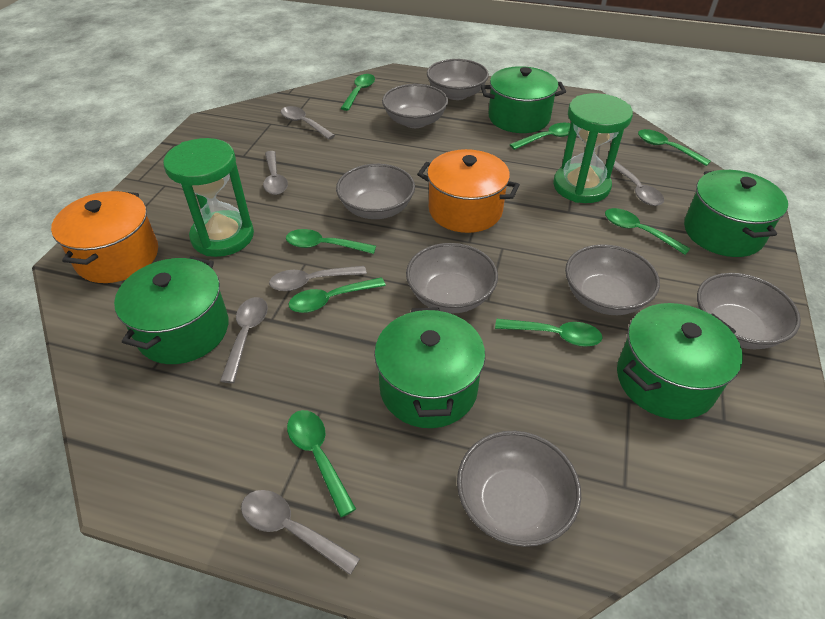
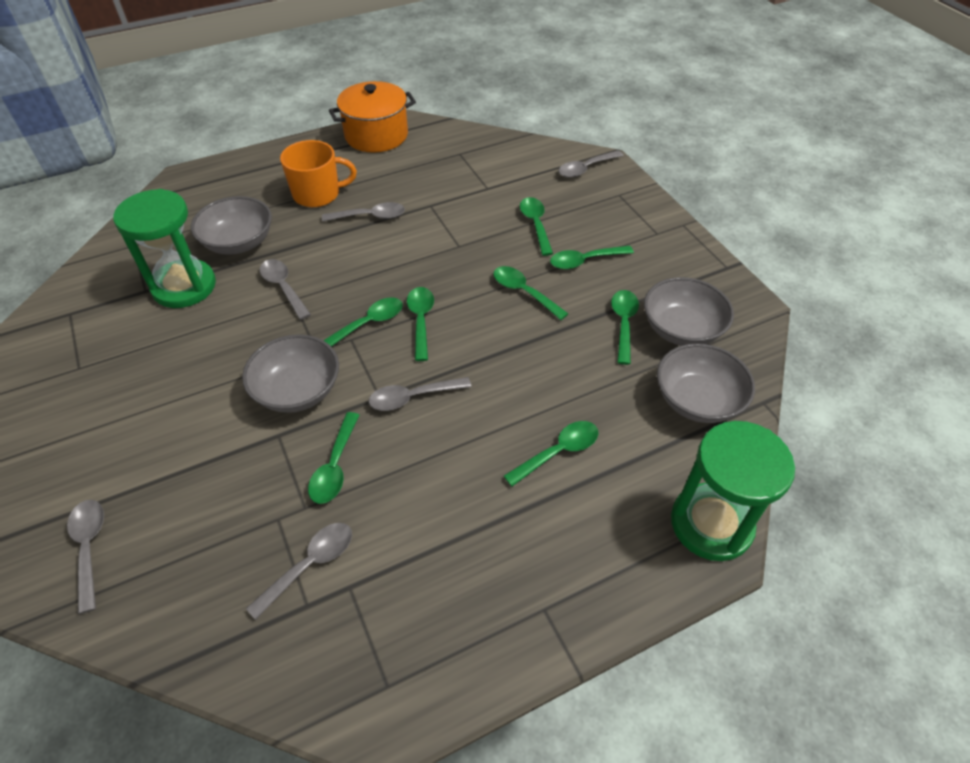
green pot: 5 -> 0
grey bowl: 7 -> 4
orange mug: 0 -> 1
orange pot: 2 -> 1

